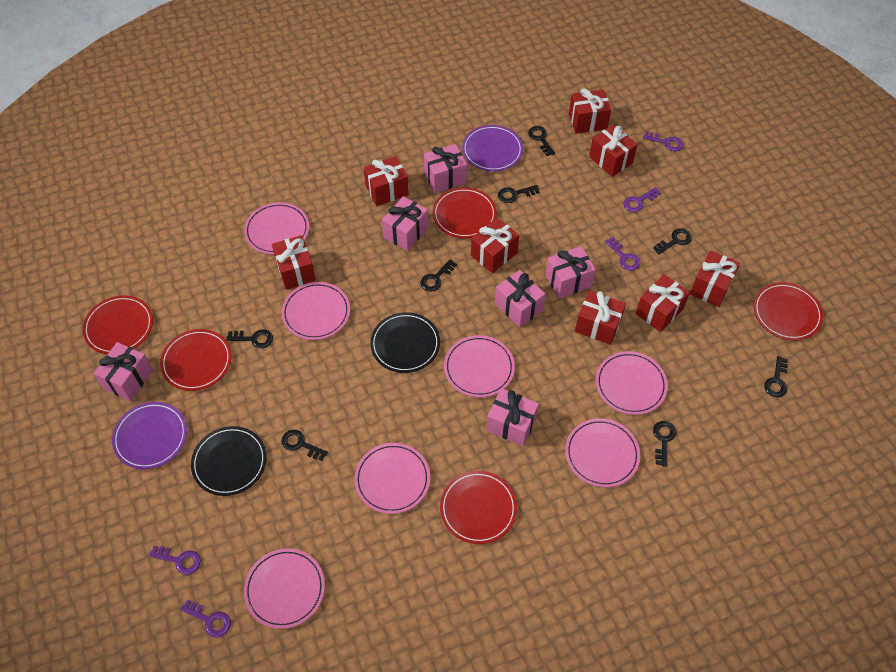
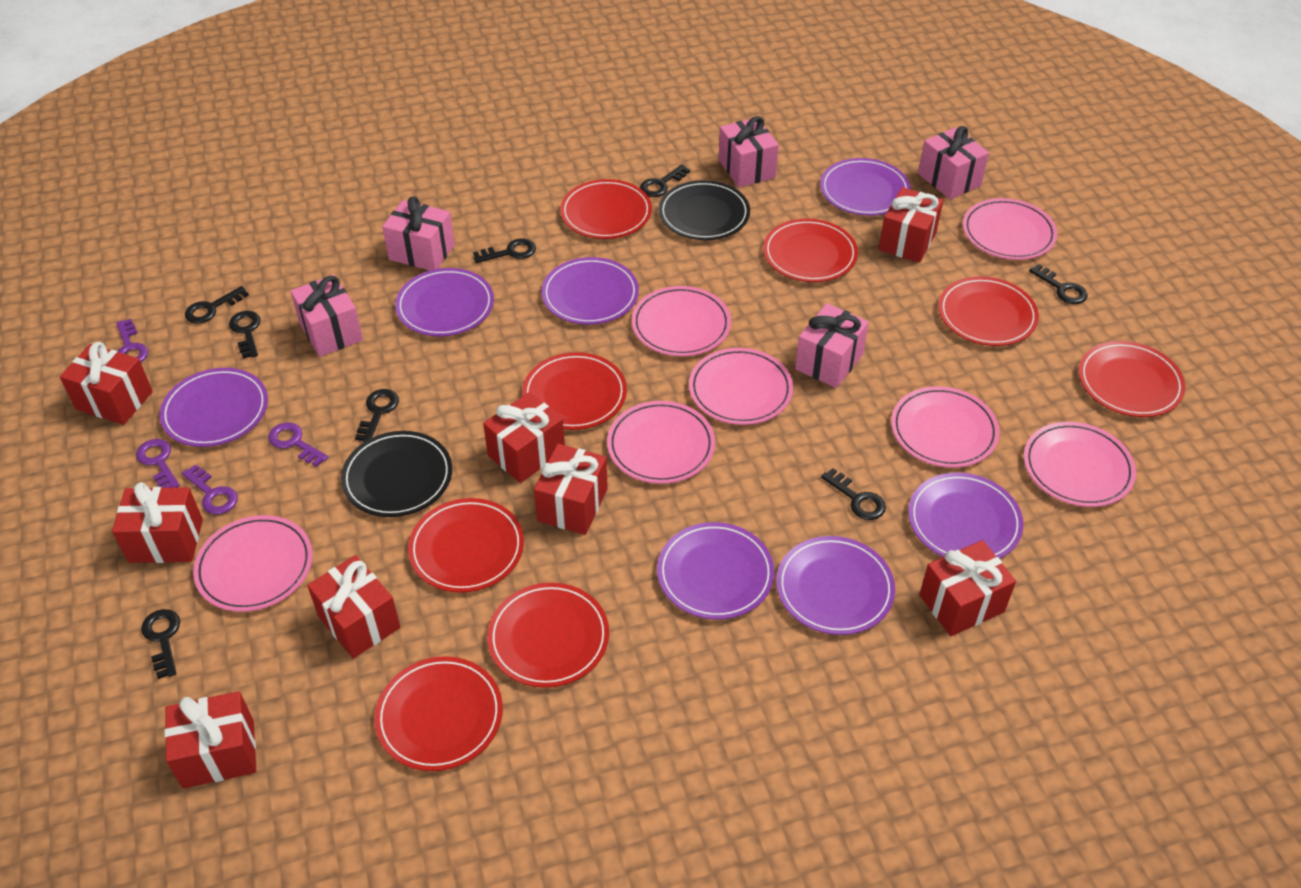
pink gift: 6 -> 5
purple key: 5 -> 4
purple plate: 2 -> 7
red plate: 5 -> 8

